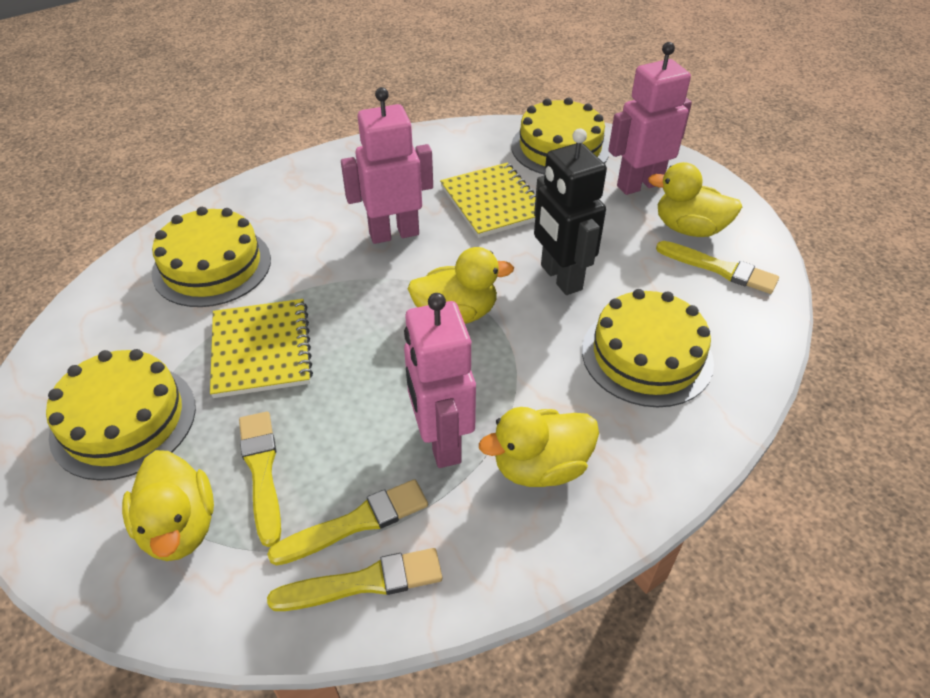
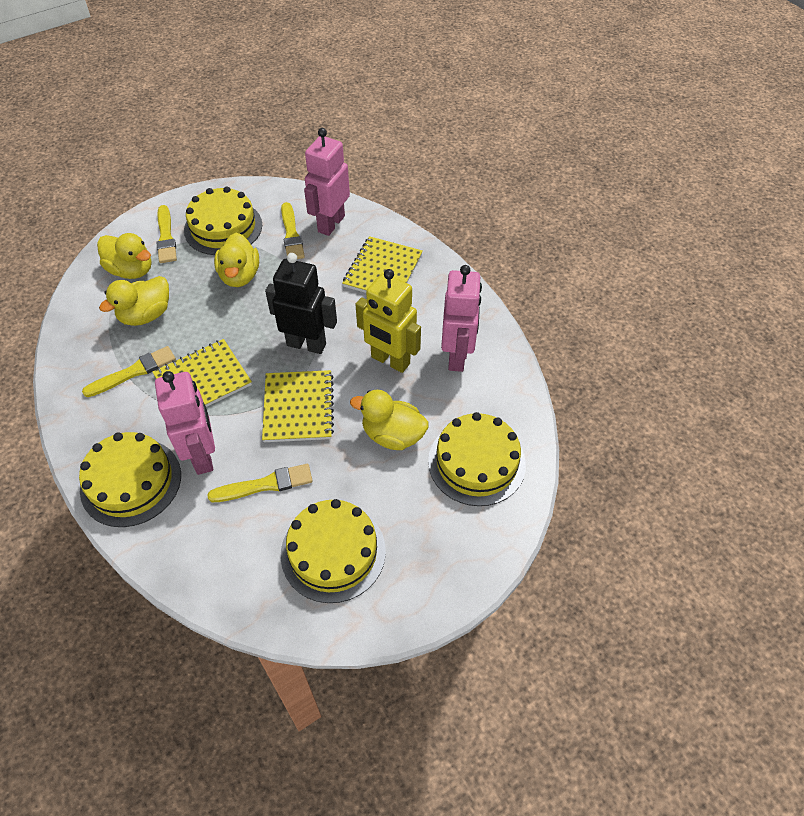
yellow notebook: 2 -> 3
yellow robot: 0 -> 1

